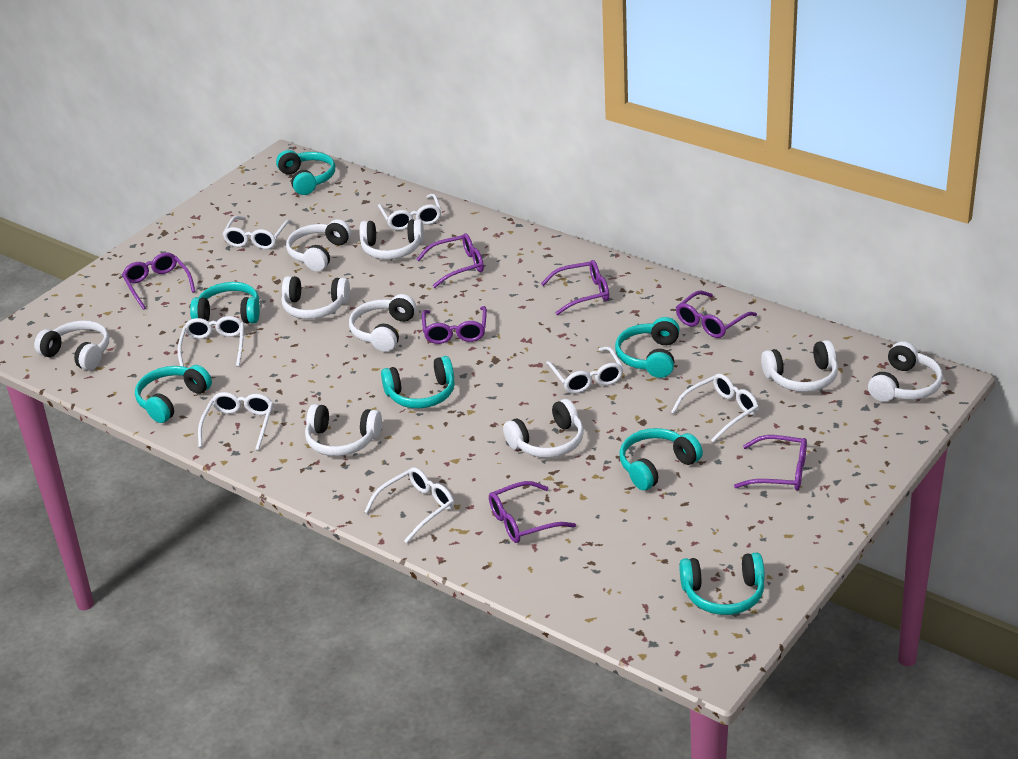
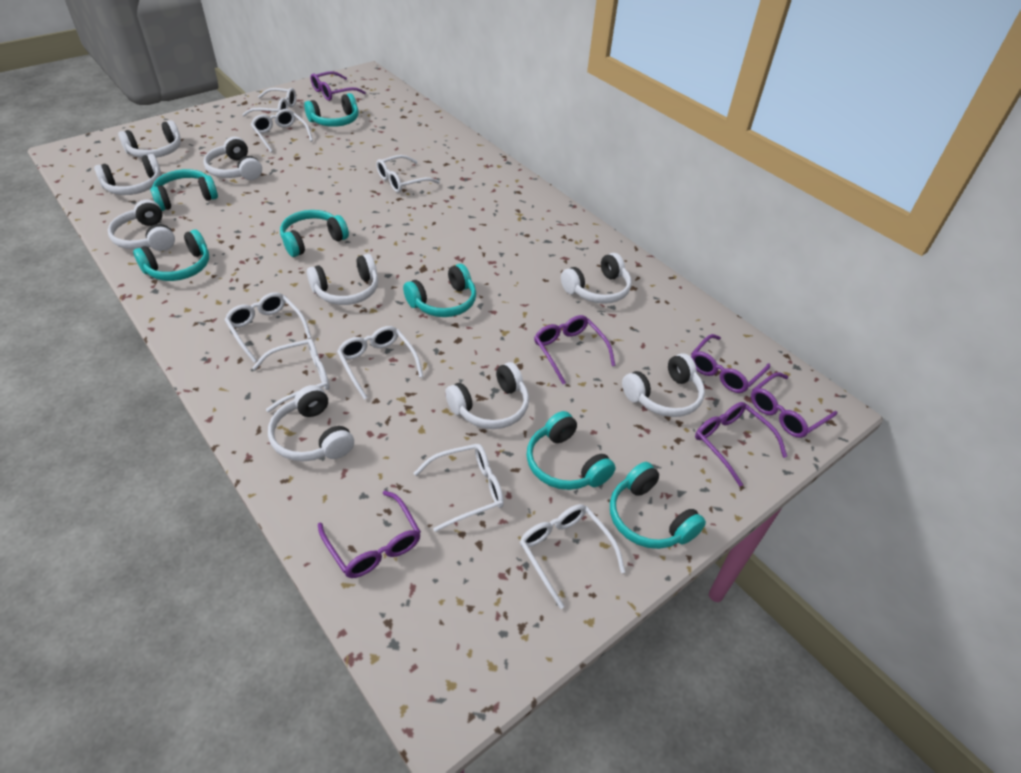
purple glasses: 7 -> 6
white glasses: 7 -> 8

